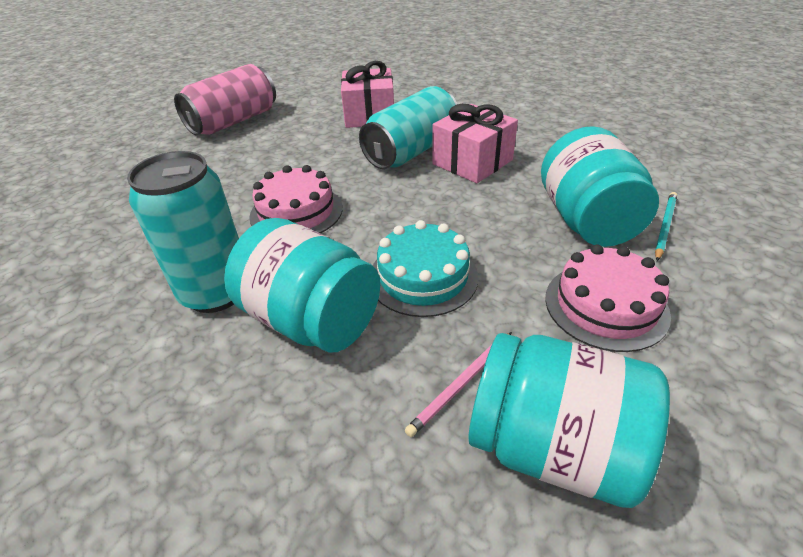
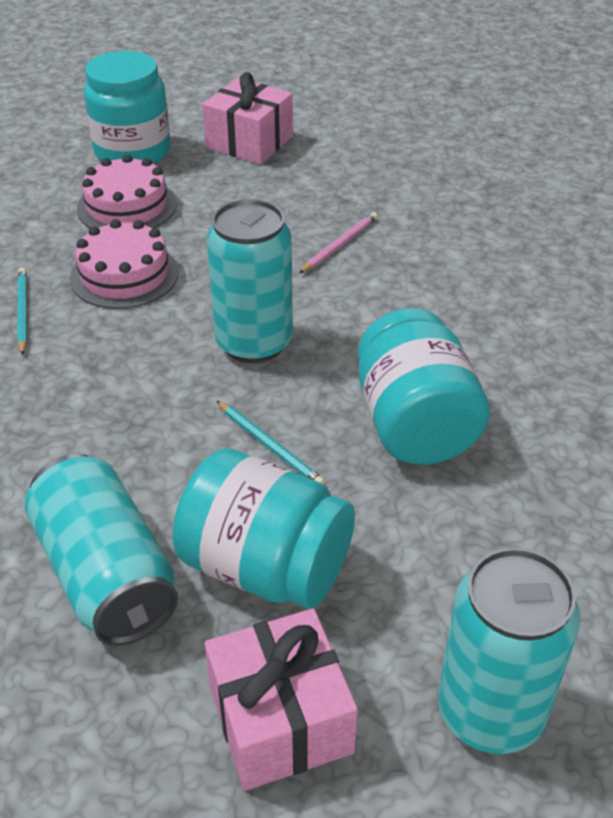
pink can: 1 -> 0
turquoise cake: 1 -> 0
turquoise can: 2 -> 3
turquoise pencil: 1 -> 2

